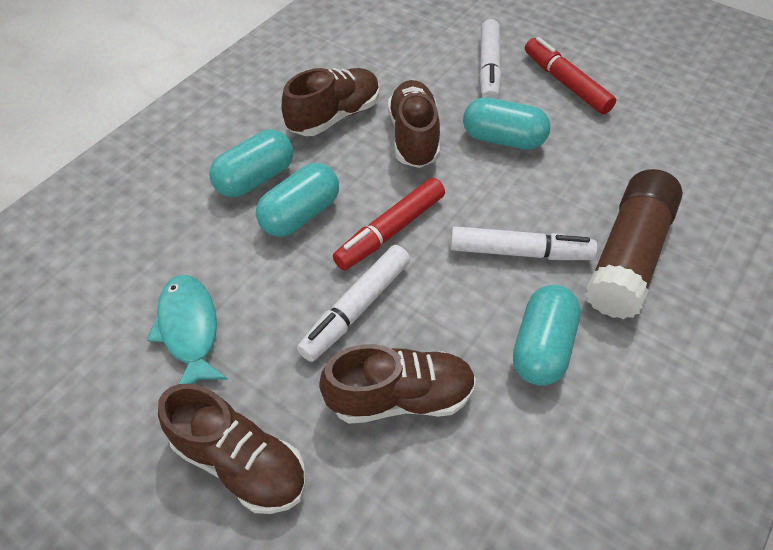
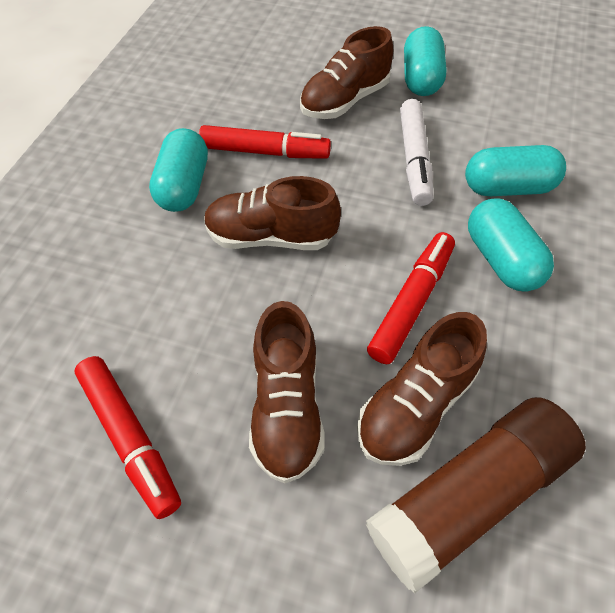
red marker: 2 -> 3
turquoise fish: 1 -> 0
white marker: 3 -> 1

